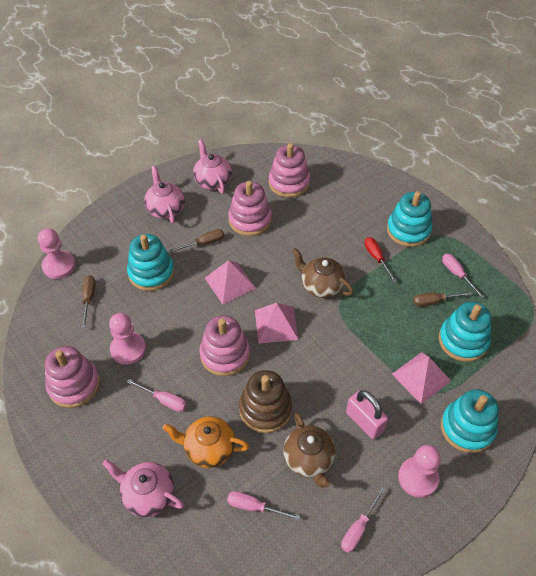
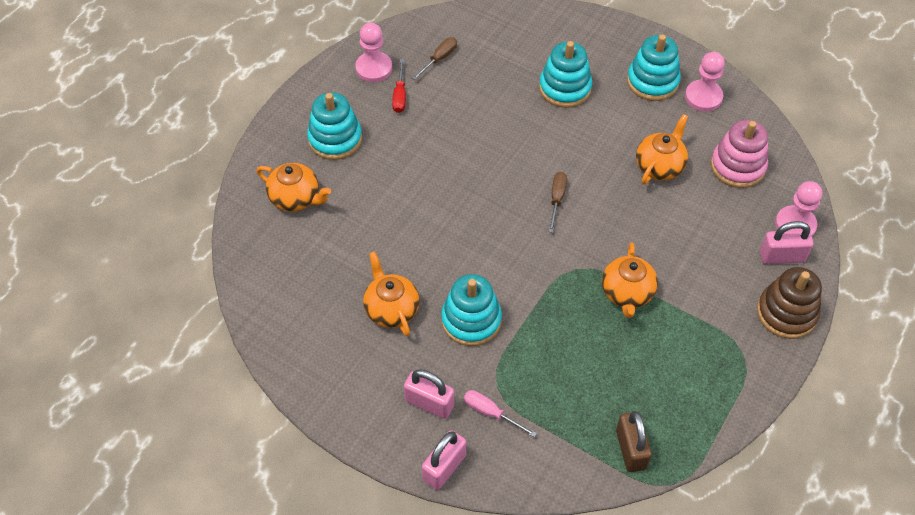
brown padlock: 0 -> 1
brown screwdriver: 3 -> 2
brown teapot: 2 -> 0
orange teapot: 1 -> 4
pink padlock: 1 -> 3
pink pyramid: 3 -> 0
pink screwdriver: 4 -> 1
pink stacking toy: 4 -> 1
pink teapot: 3 -> 0

